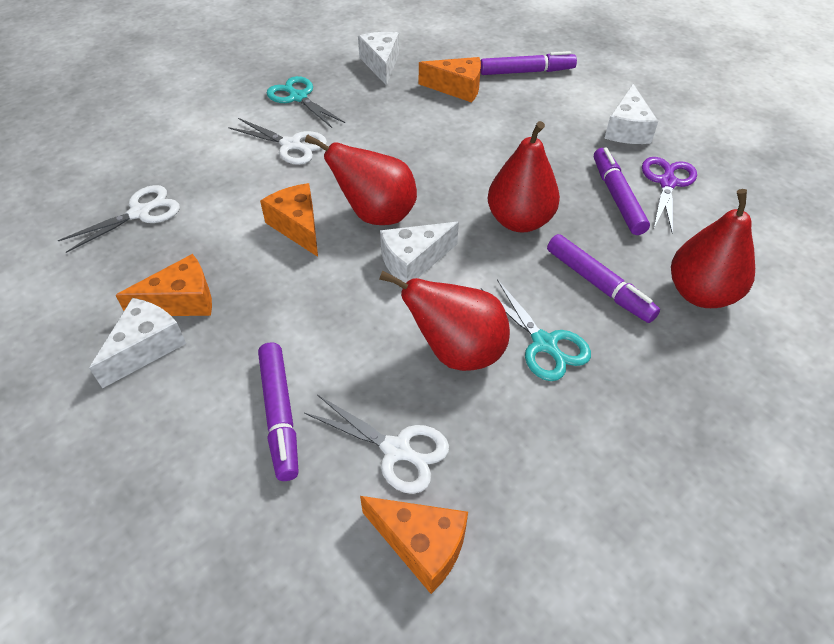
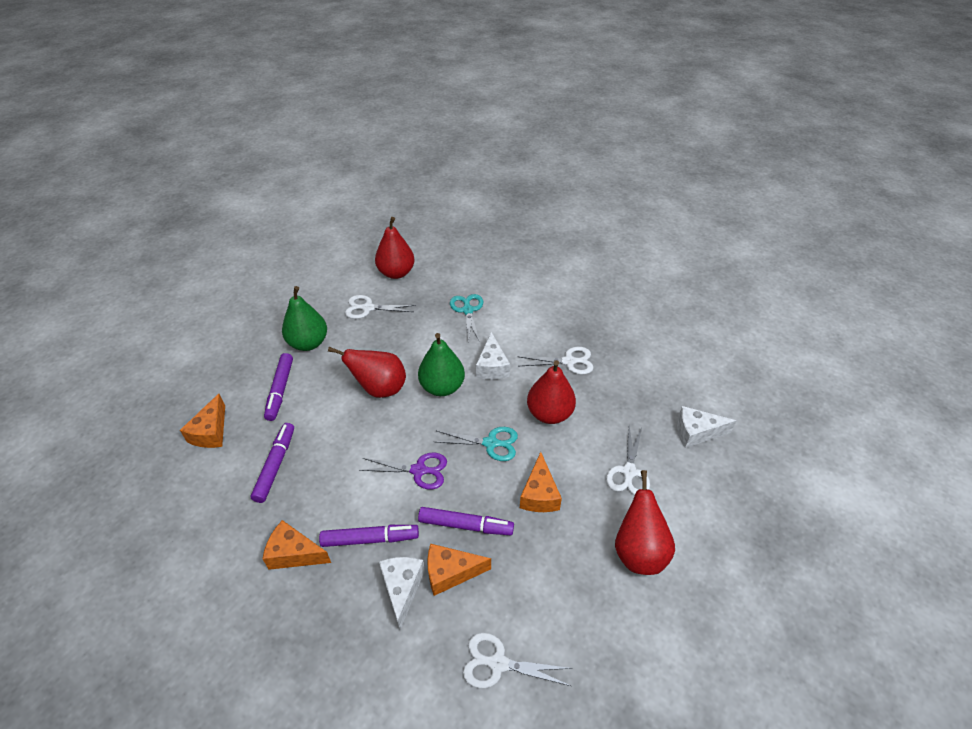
green pear: 0 -> 2
white cheese: 4 -> 3
white scissors: 3 -> 4

